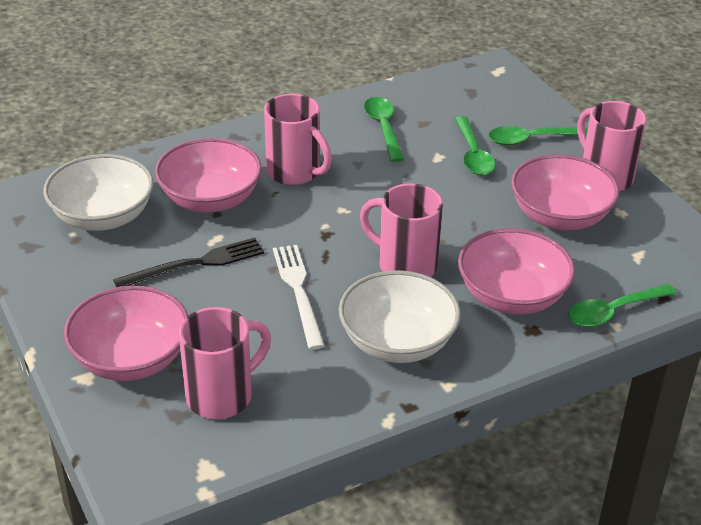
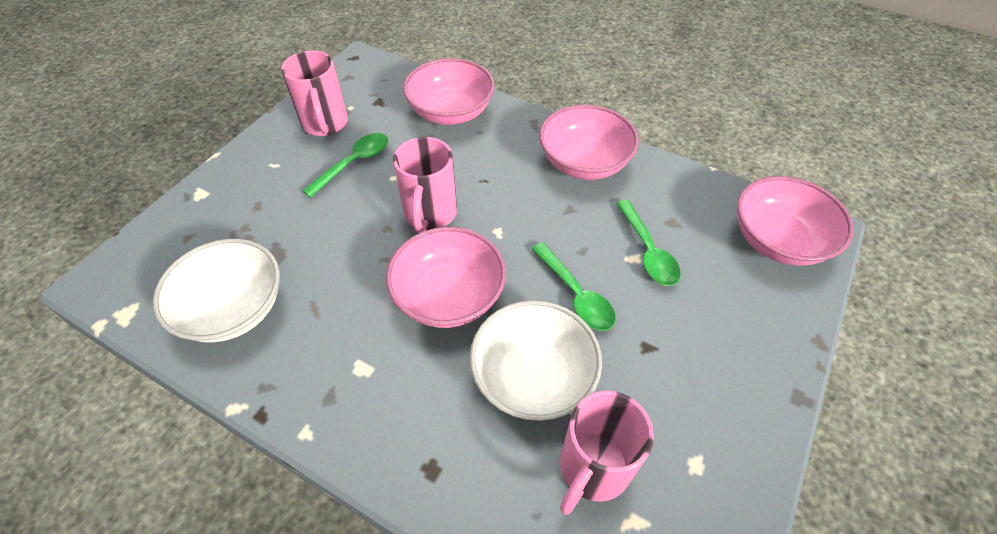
black fork: 1 -> 0
green spoon: 4 -> 3
pink mug: 4 -> 3
white fork: 1 -> 0

